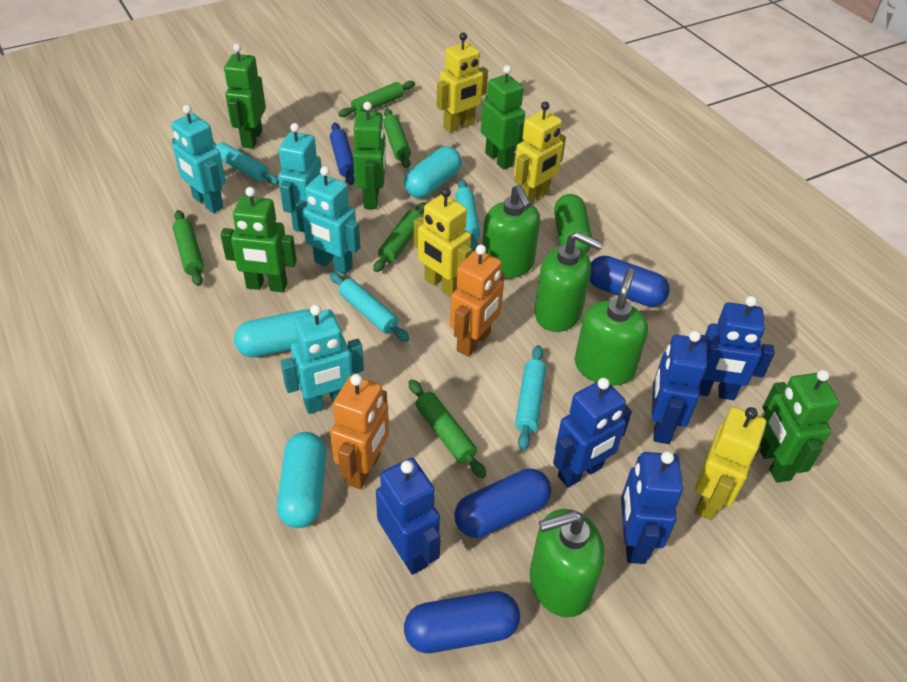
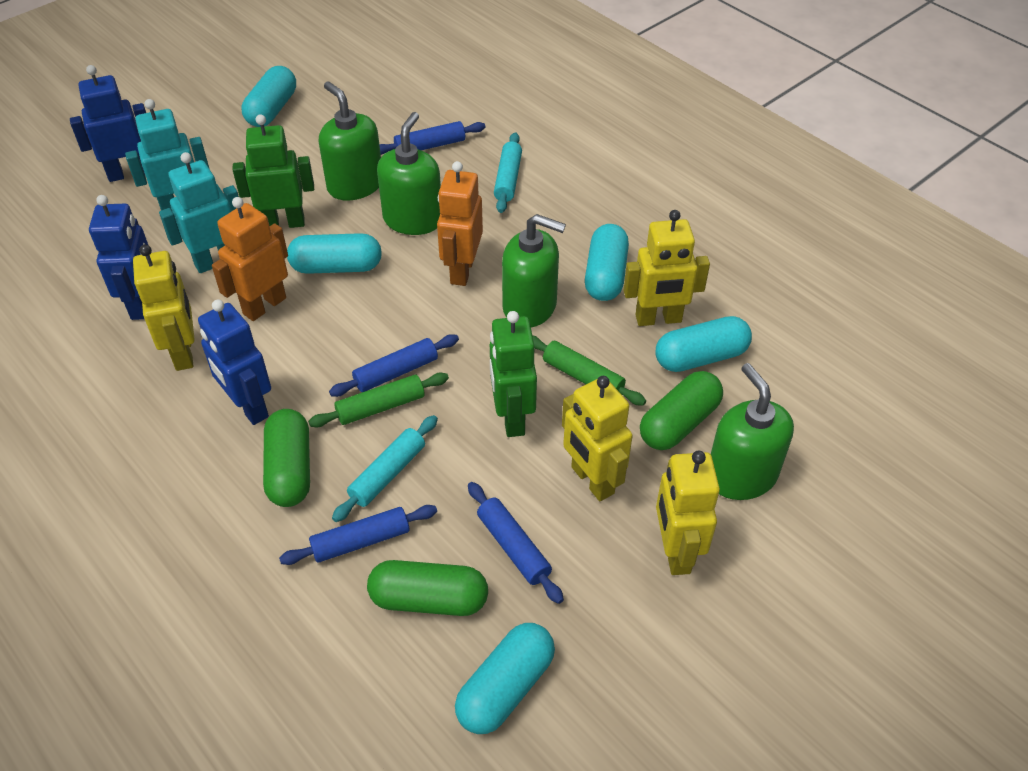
blue capsule: 3 -> 0
blue robot: 5 -> 3
blue rolling pin: 1 -> 4
green capsule: 1 -> 3
green robot: 5 -> 2
green rolling pin: 5 -> 2
turquoise capsule: 3 -> 5
turquoise robot: 4 -> 2
turquoise rolling pin: 4 -> 2

